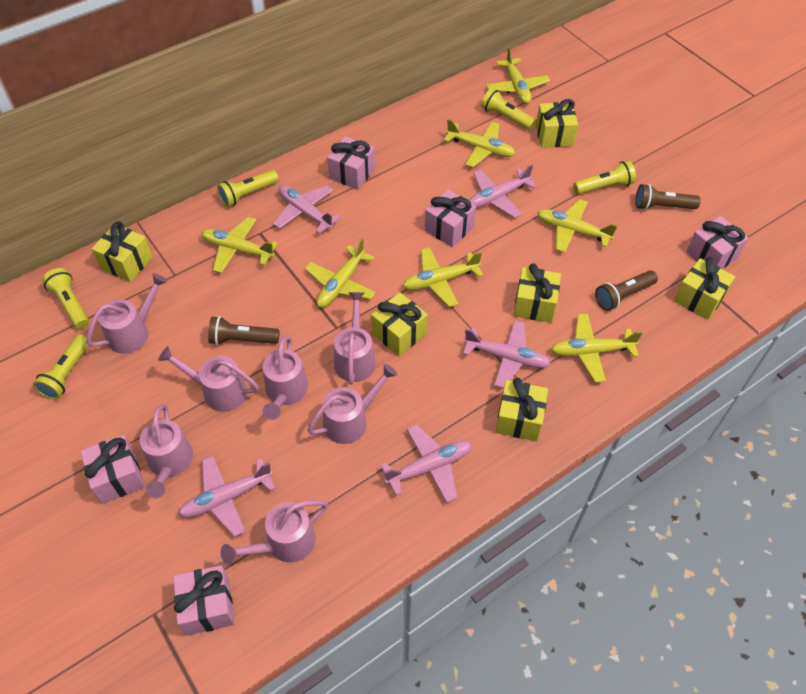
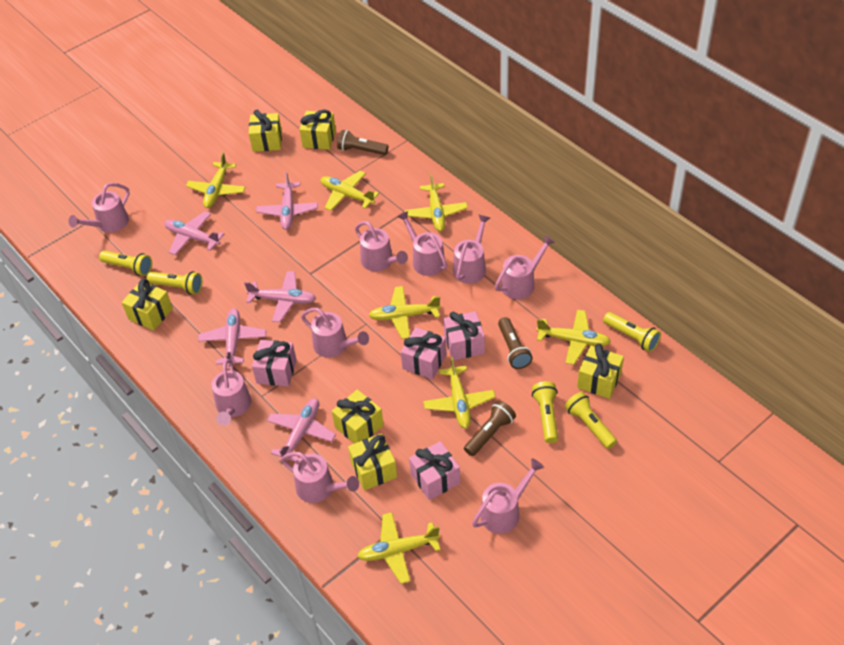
pink gift: 5 -> 4
pink watering can: 7 -> 9

